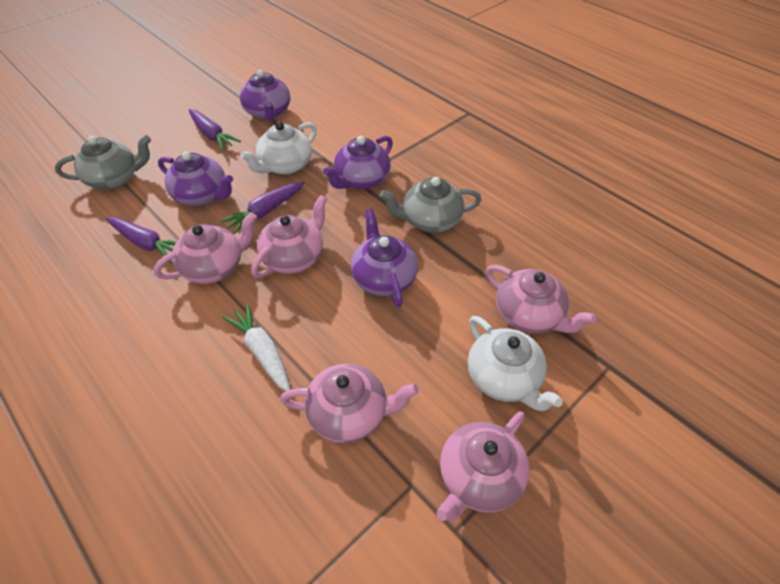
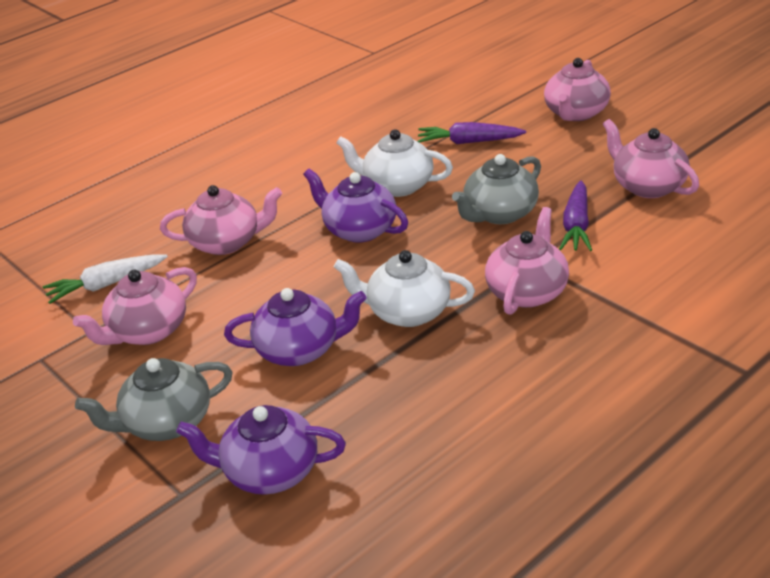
purple carrot: 3 -> 2
purple teapot: 4 -> 3

